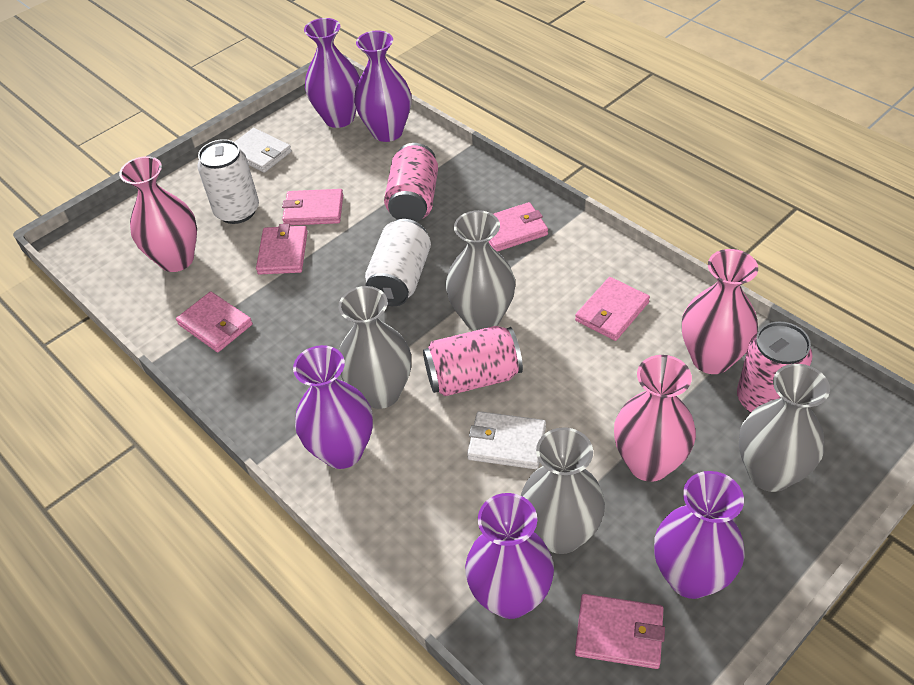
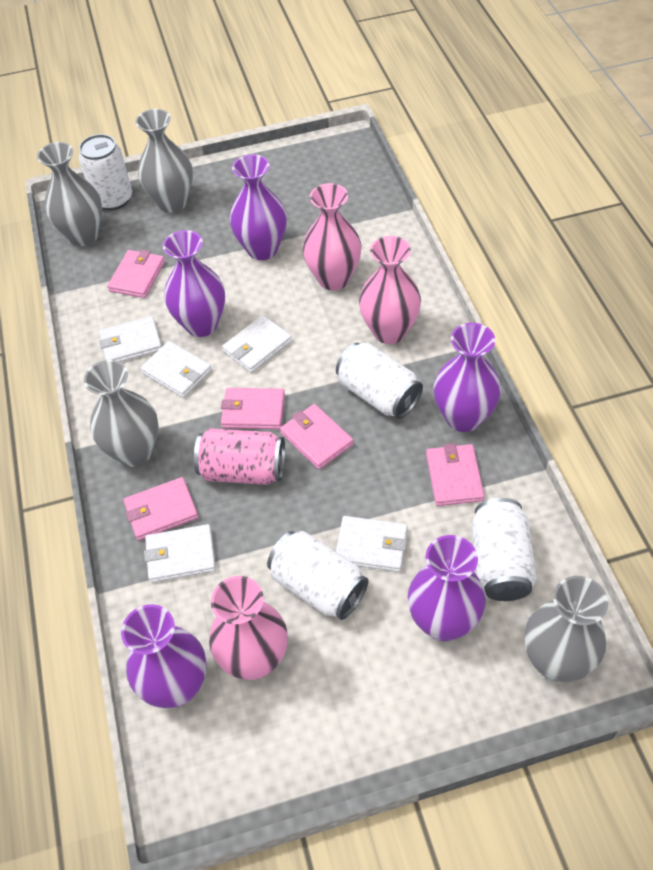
pink can: 3 -> 1
pink wallet: 6 -> 5
white can: 2 -> 4
white wallet: 2 -> 5

